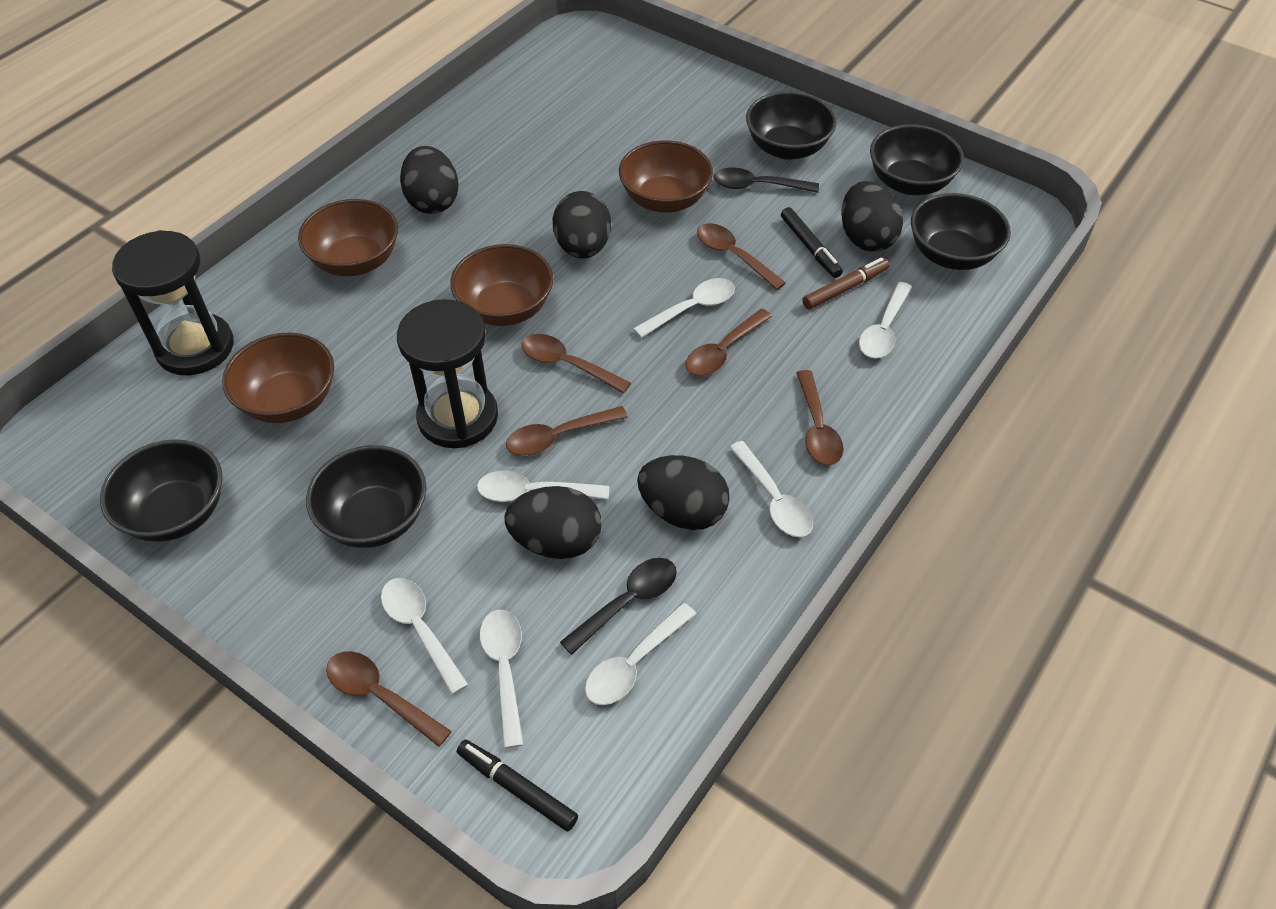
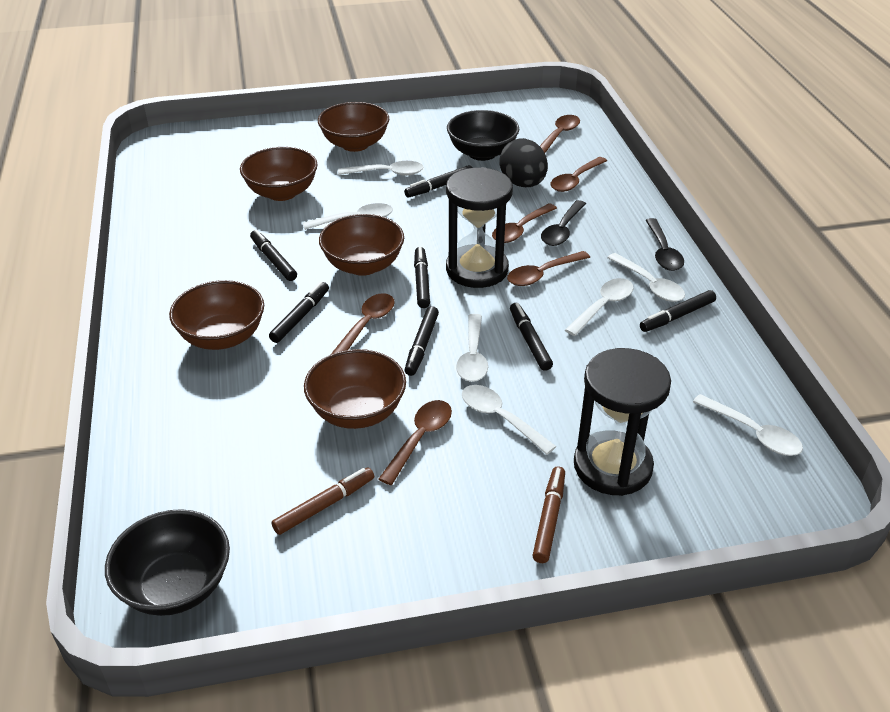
black bowl: 5 -> 2
black egg: 5 -> 1
black marker: 2 -> 7
brown bowl: 4 -> 5
brown marker: 1 -> 2

